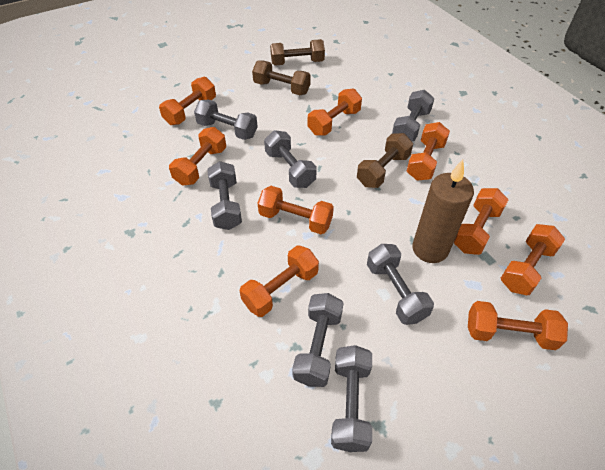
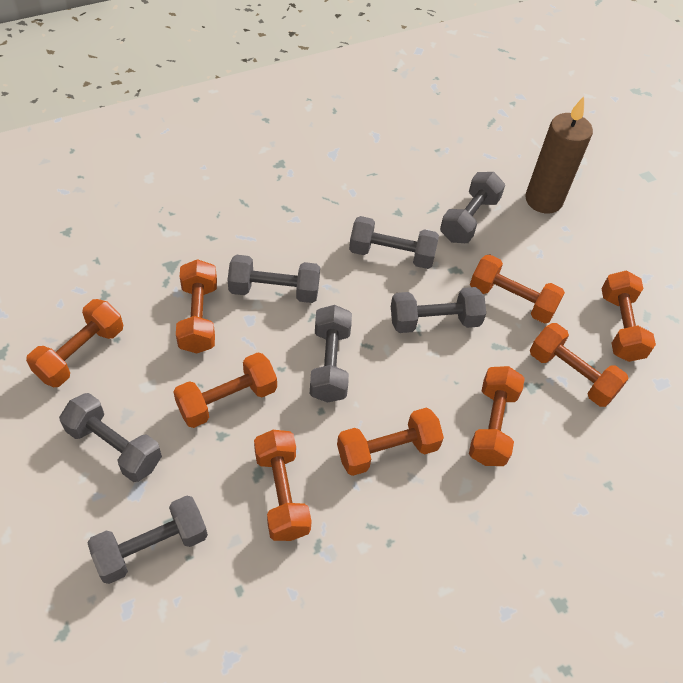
brown dumbbell: 3 -> 0

